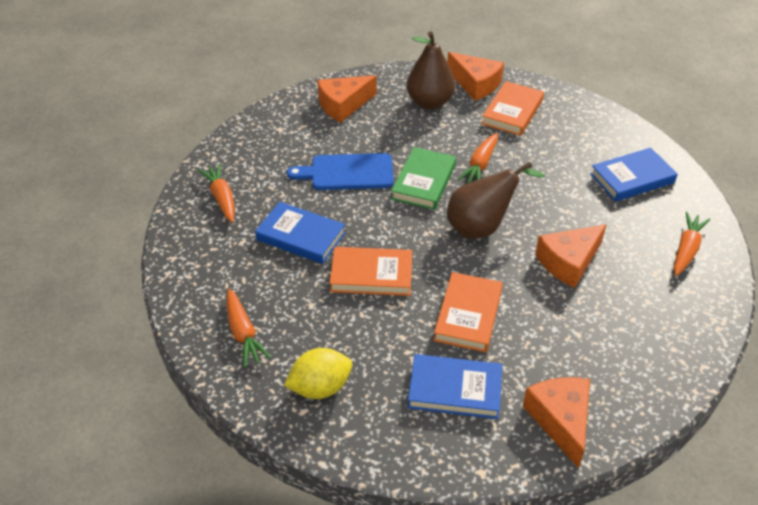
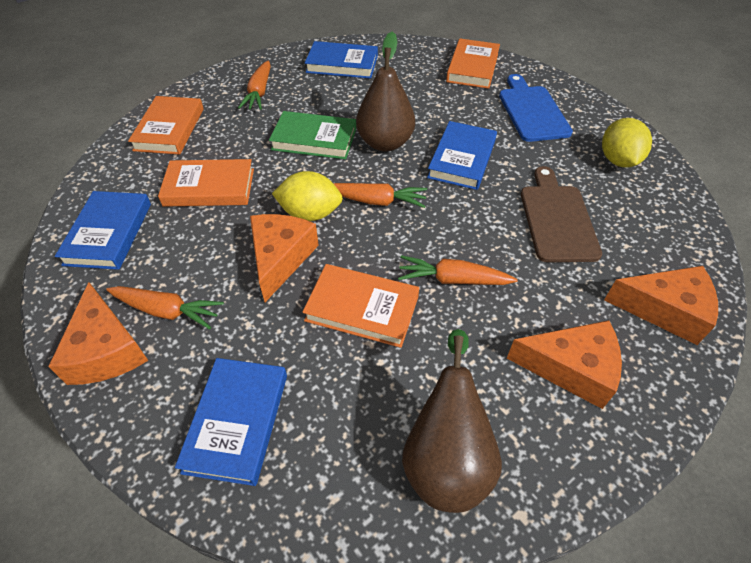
blue book: 3 -> 4
brown cutting board: 0 -> 1
orange book: 3 -> 4
yellow lemon: 1 -> 2

